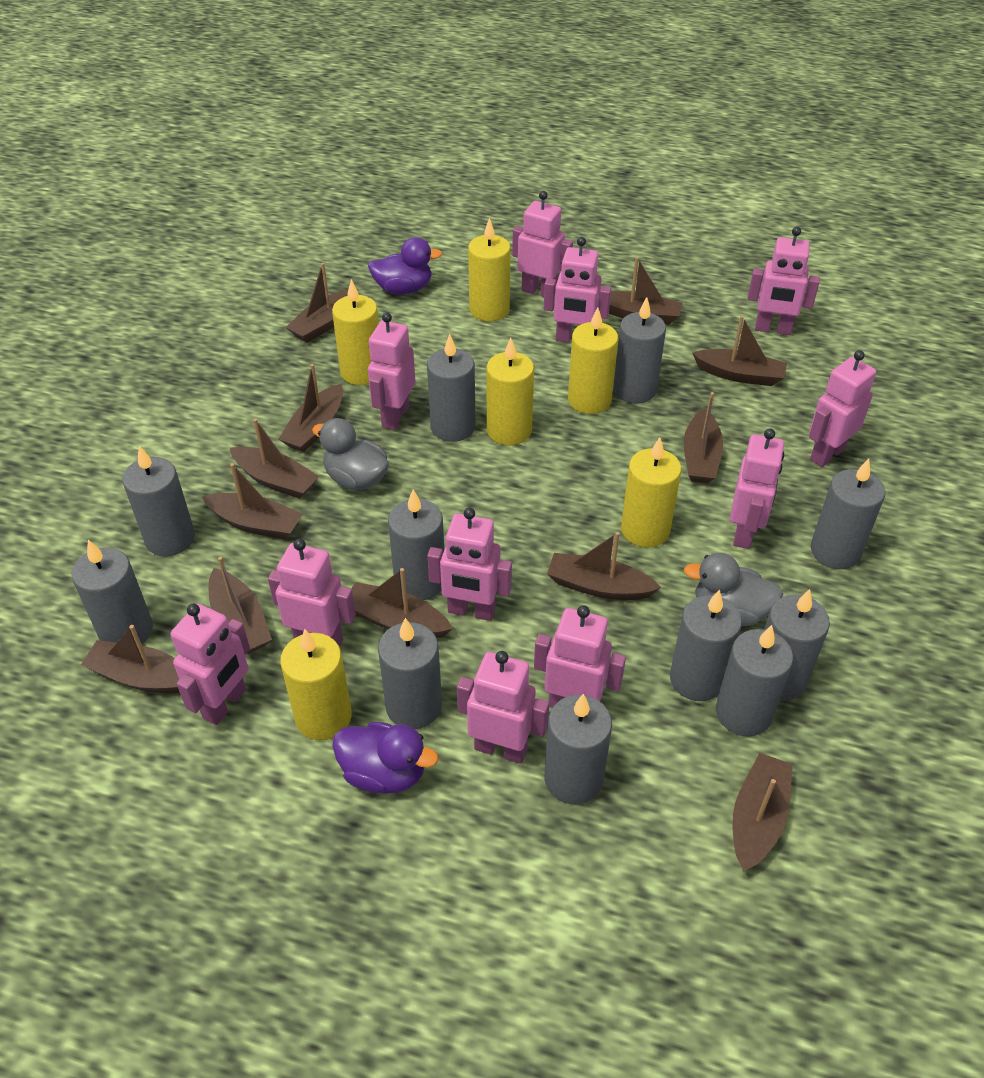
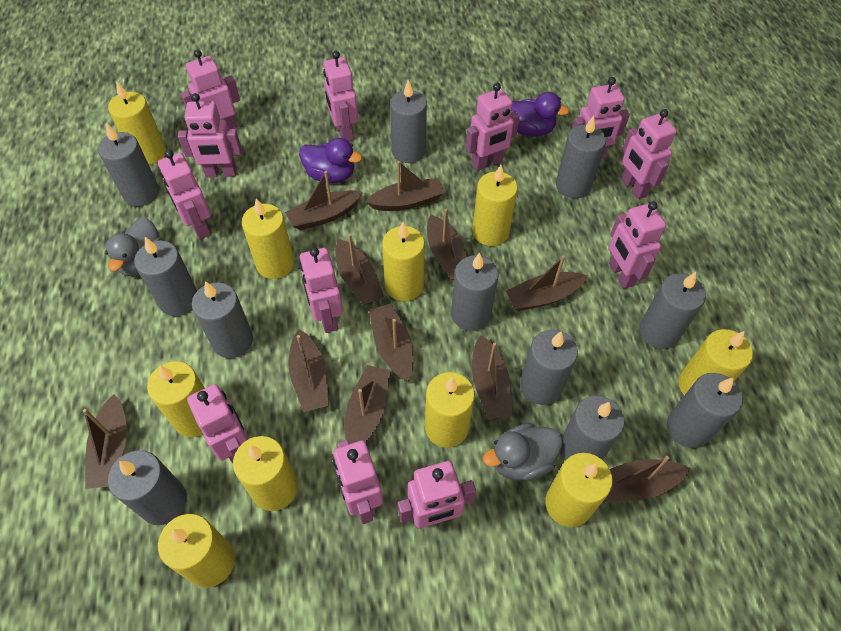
brown boat: 12 -> 11
pink robot: 11 -> 12
yellow candle: 6 -> 10

